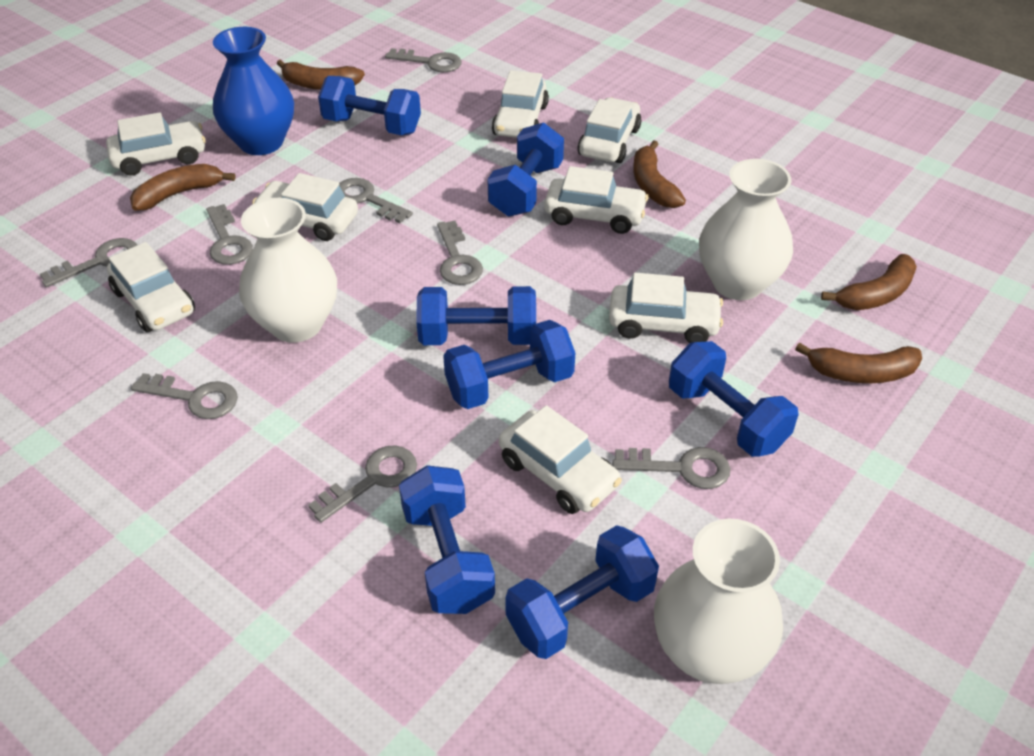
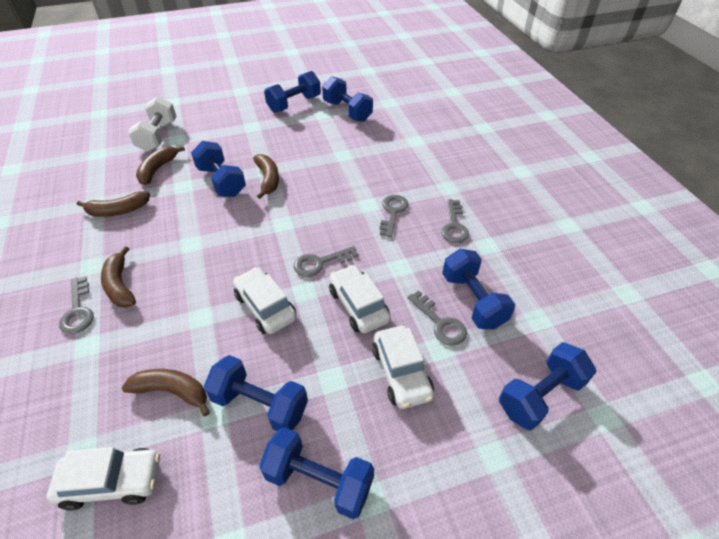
blue vase: 1 -> 0
grey key: 8 -> 5
white car: 8 -> 4
white dumbbell: 0 -> 1
white vase: 3 -> 0

